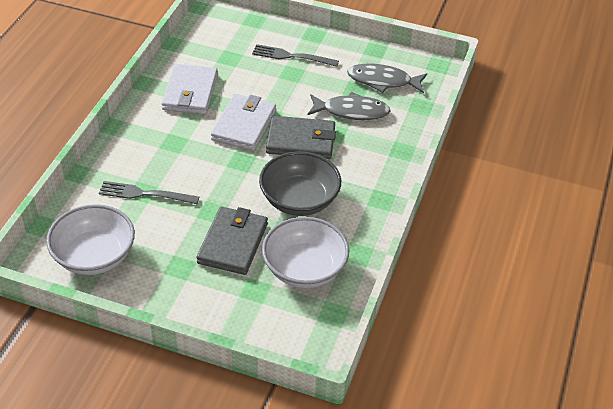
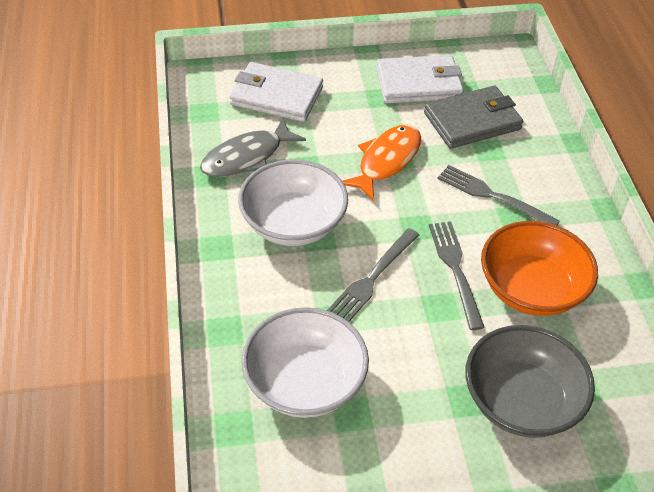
grey fish: 2 -> 1
grey fork: 2 -> 3
grey wallet: 2 -> 1
orange bowl: 0 -> 1
orange fish: 0 -> 1

